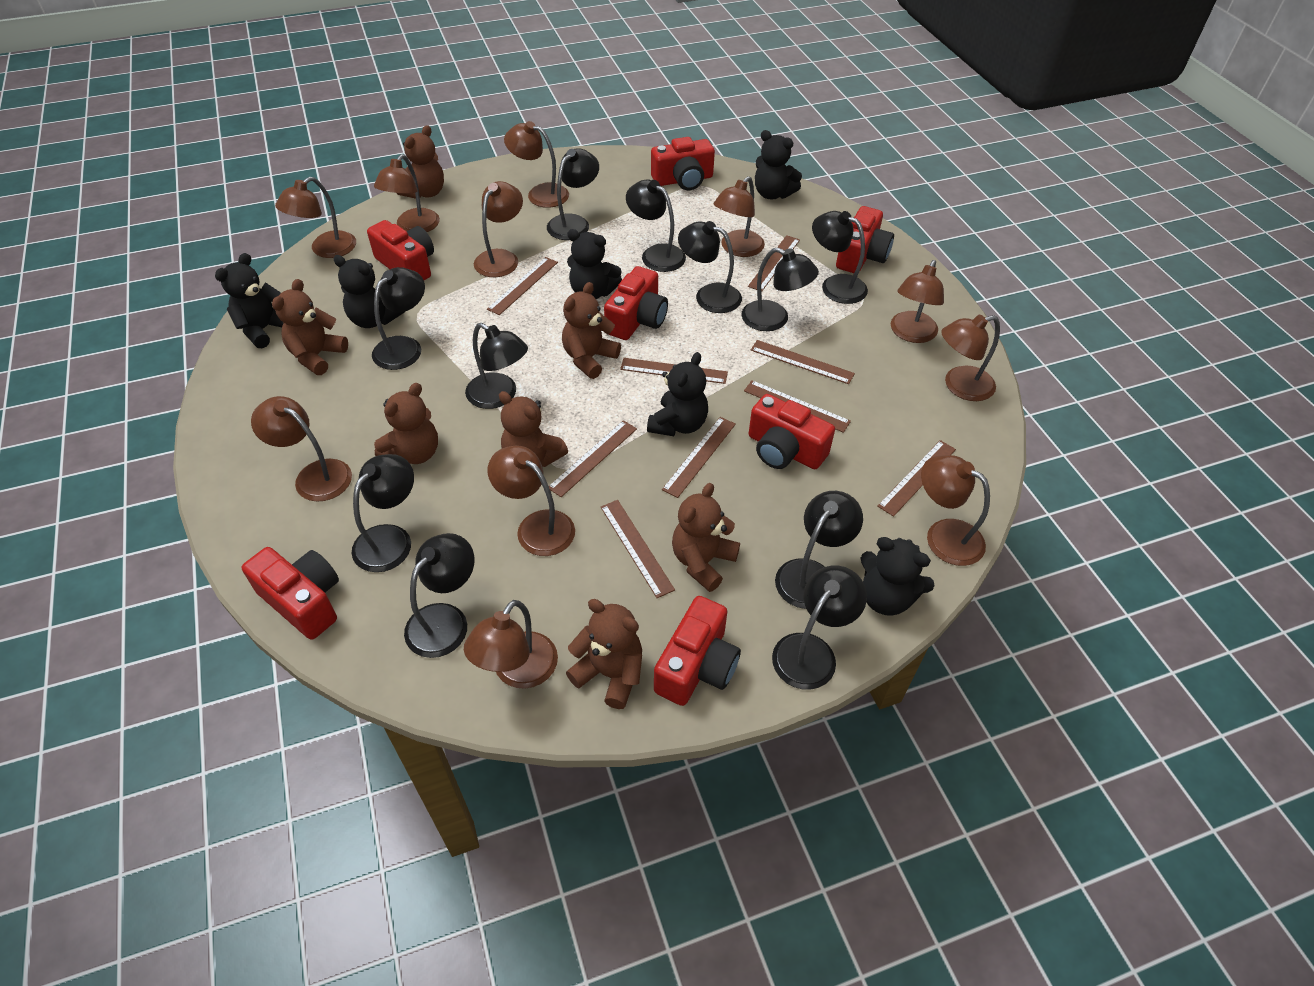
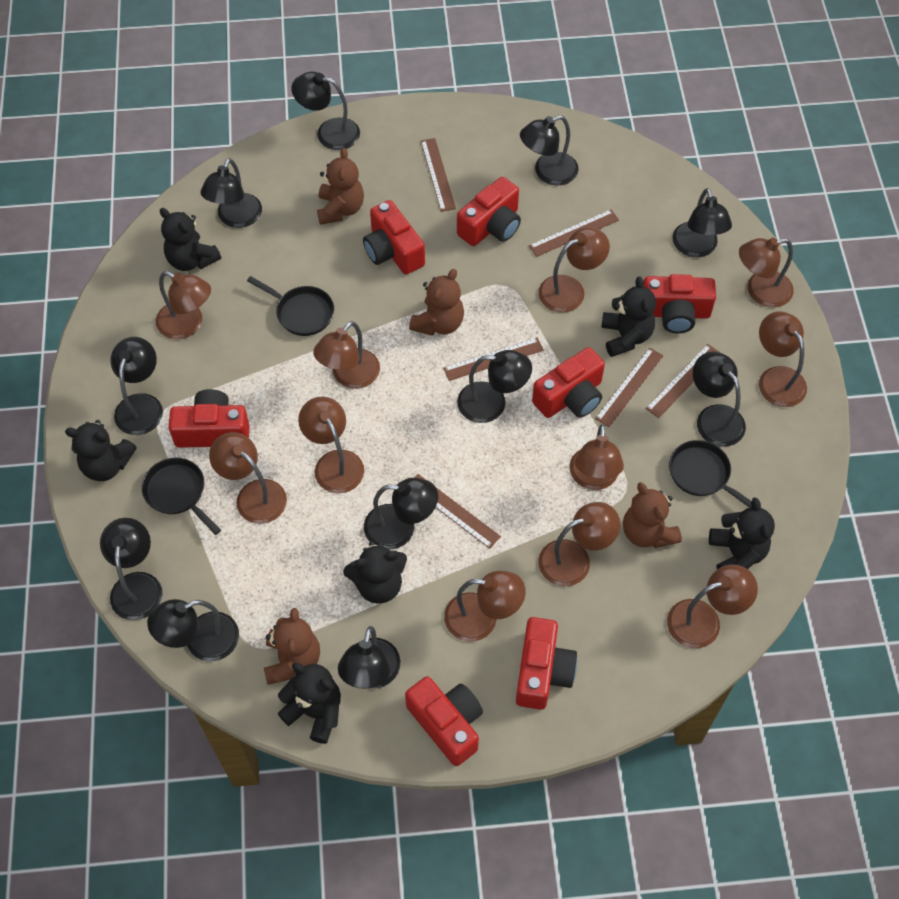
black pan: 0 -> 3
brown ruler: 9 -> 6
brown teddy bear: 7 -> 4

